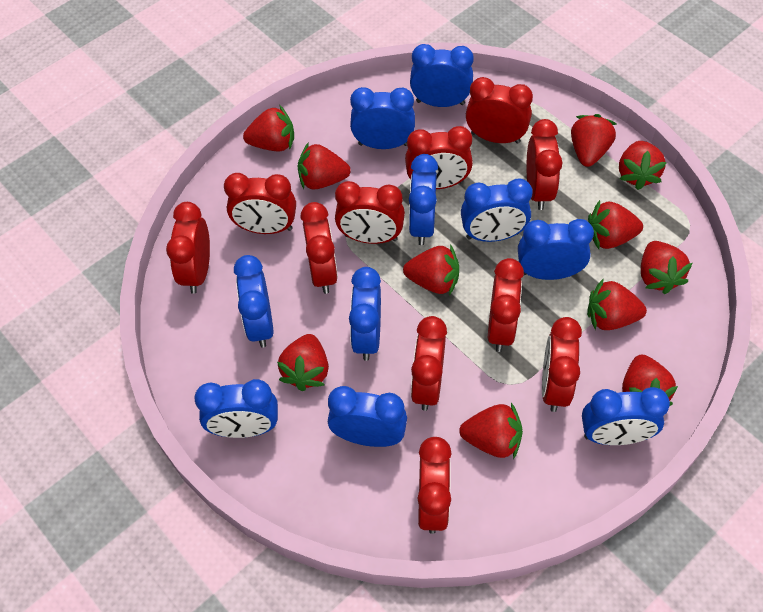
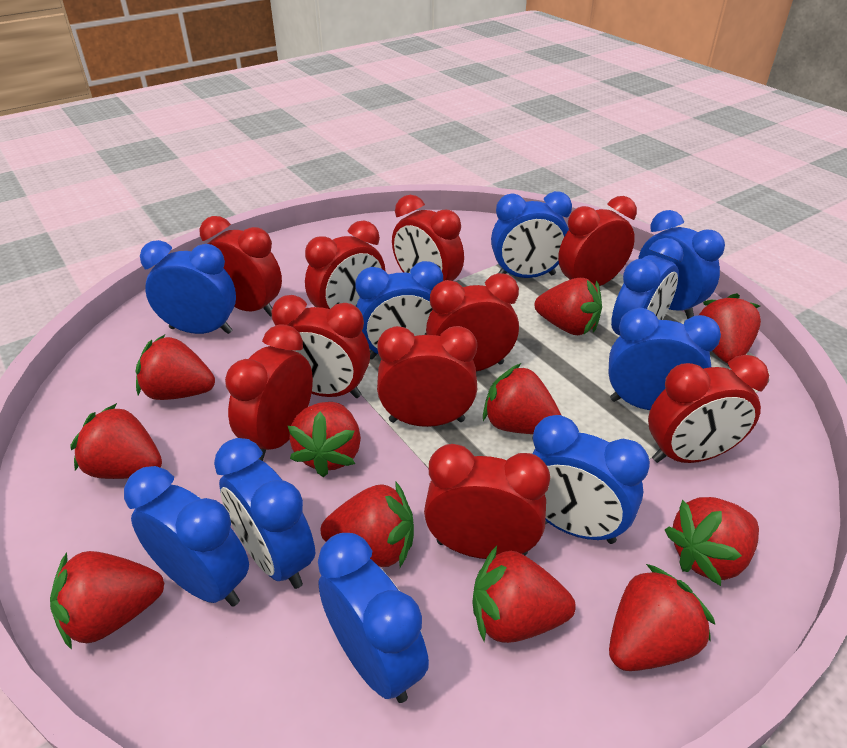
red clock: 11 -> 10

